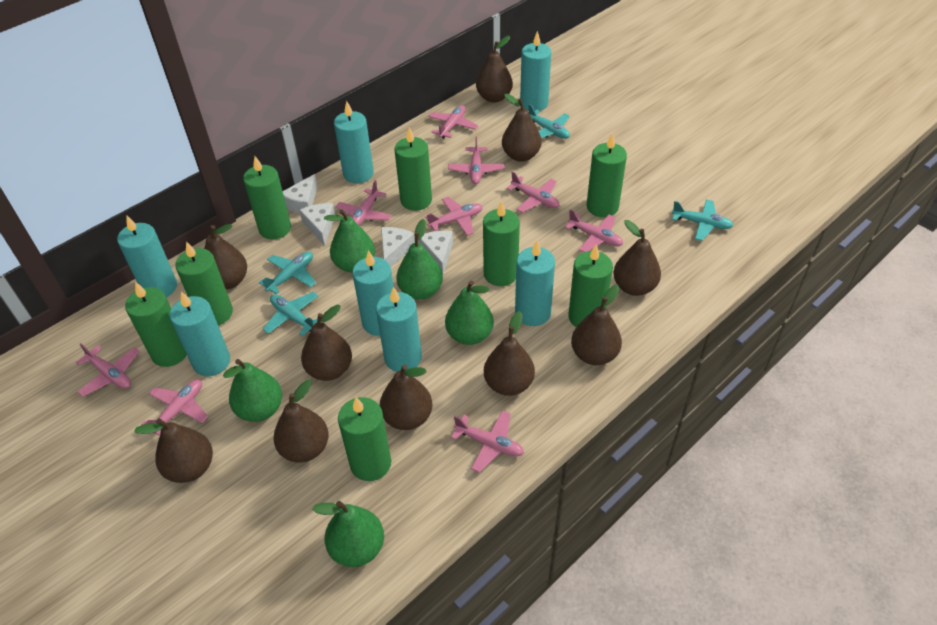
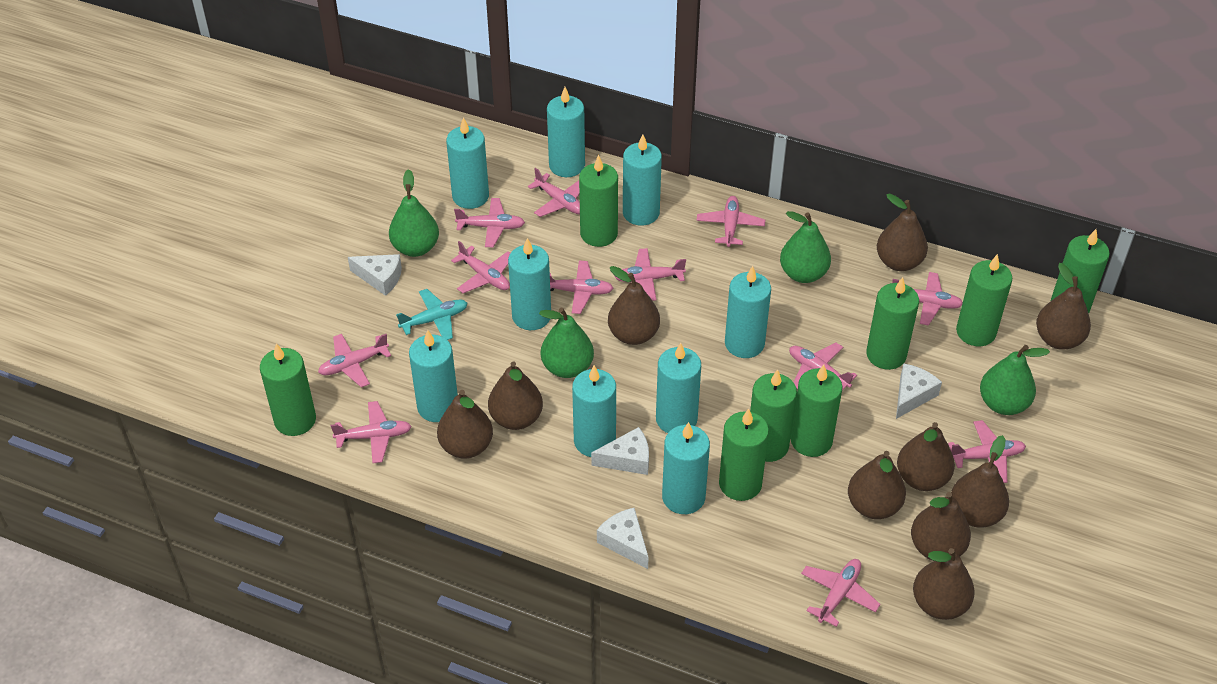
green pear: 5 -> 4
pink plane: 9 -> 12
turquoise candle: 7 -> 9
turquoise plane: 4 -> 1

